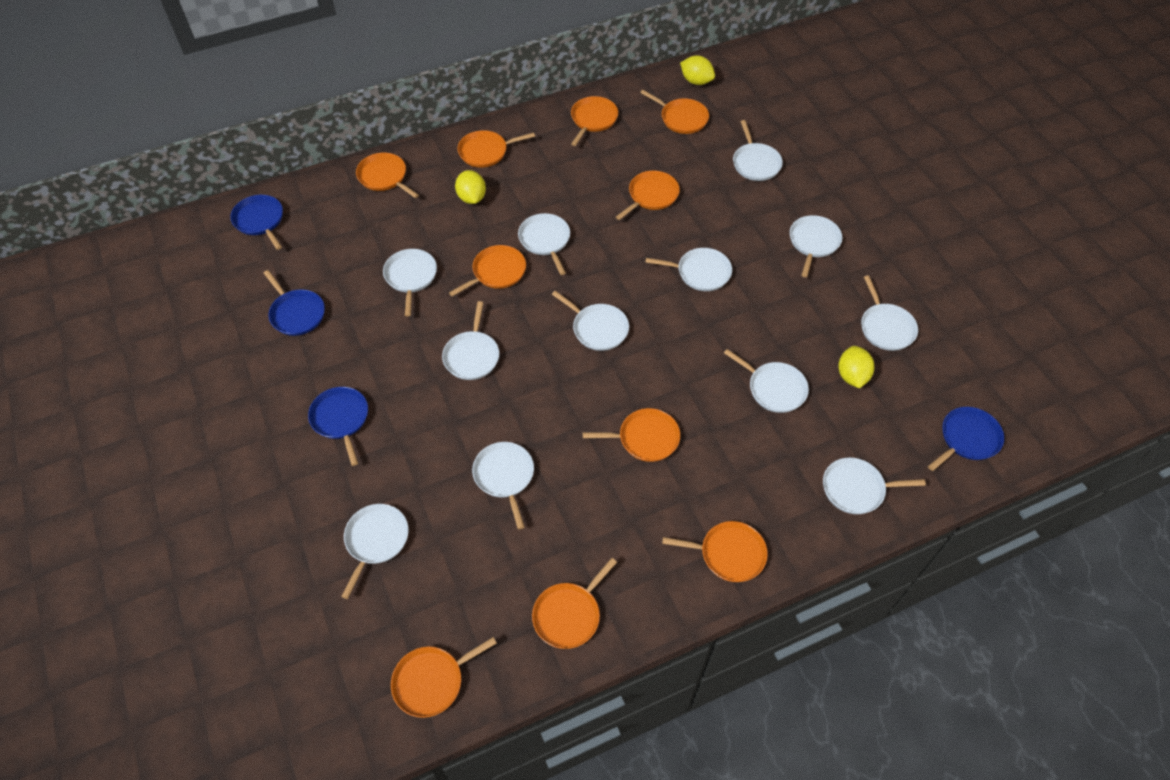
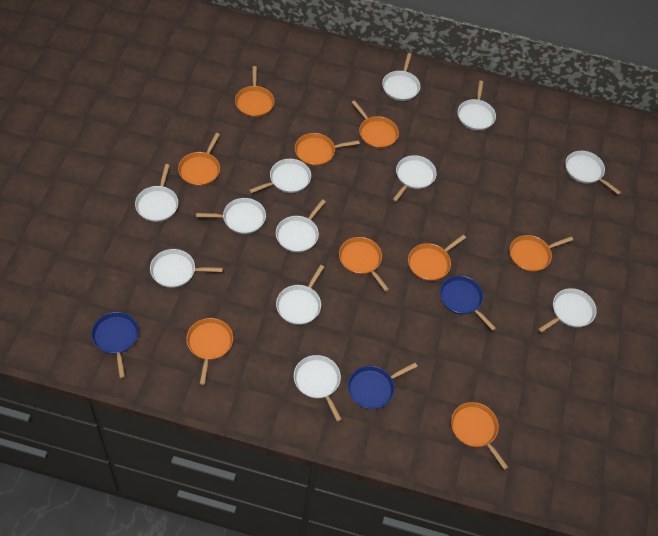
blue pan: 4 -> 3
orange pan: 10 -> 9
yellow lemon: 3 -> 0

